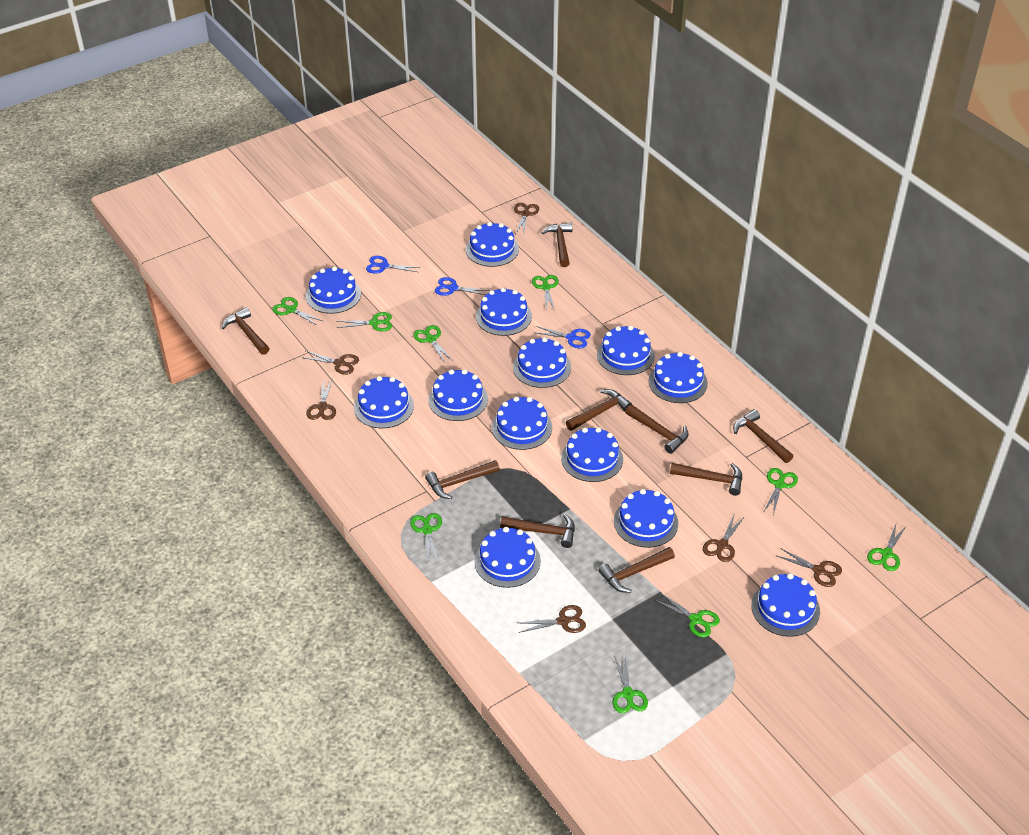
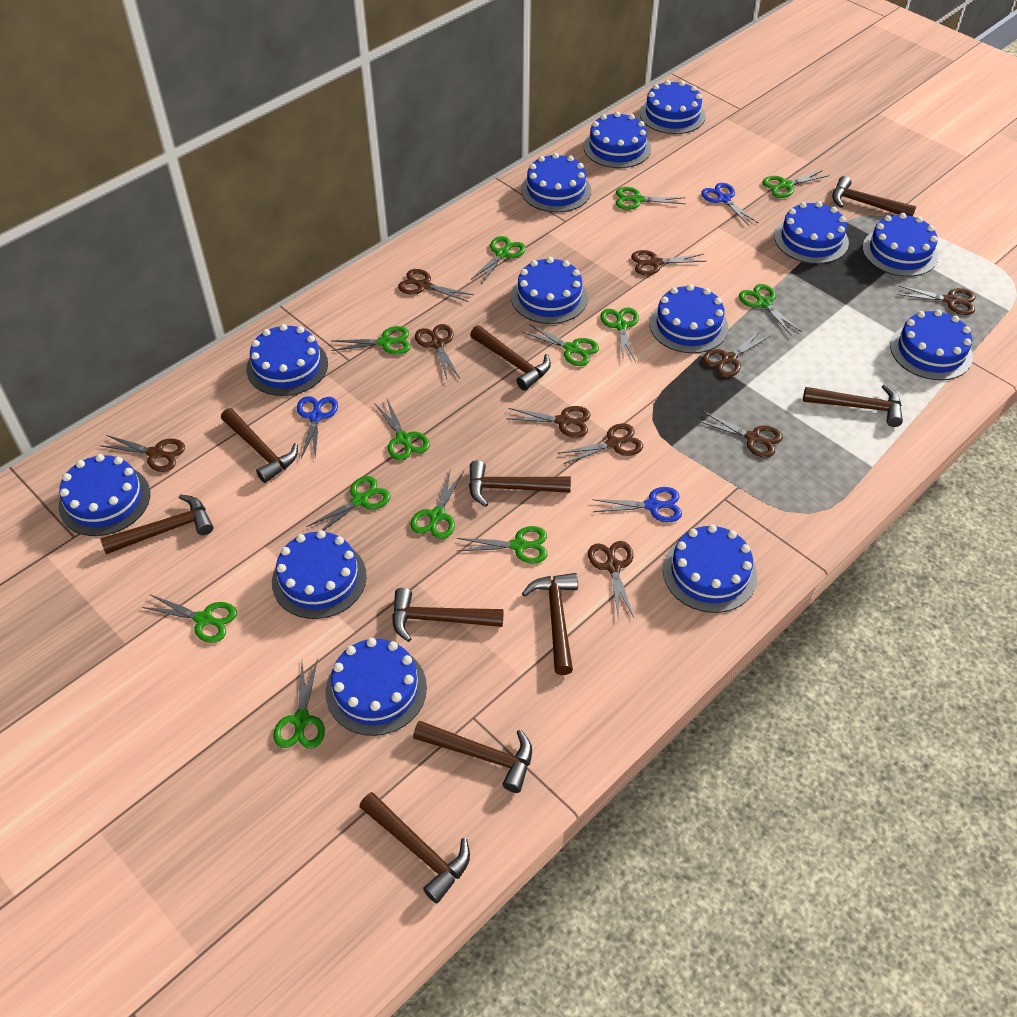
brown hammer: 9 -> 10
brown scissors: 6 -> 10
green scissors: 9 -> 13

